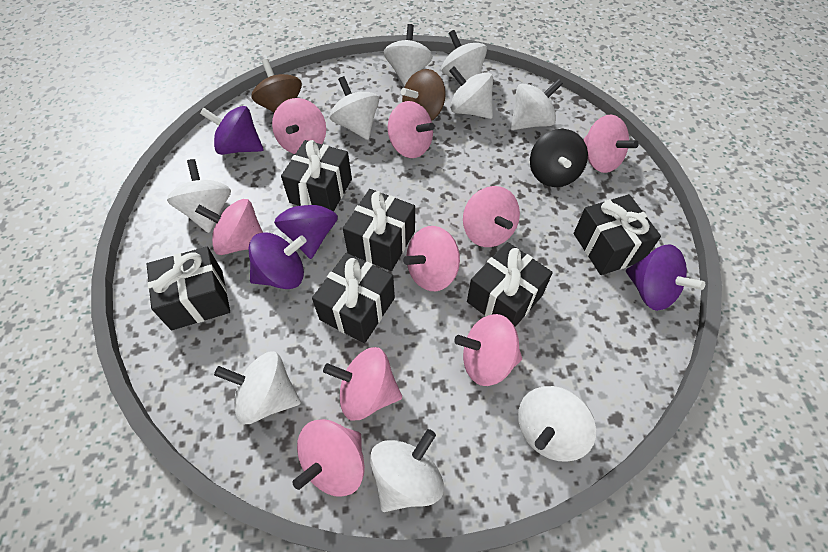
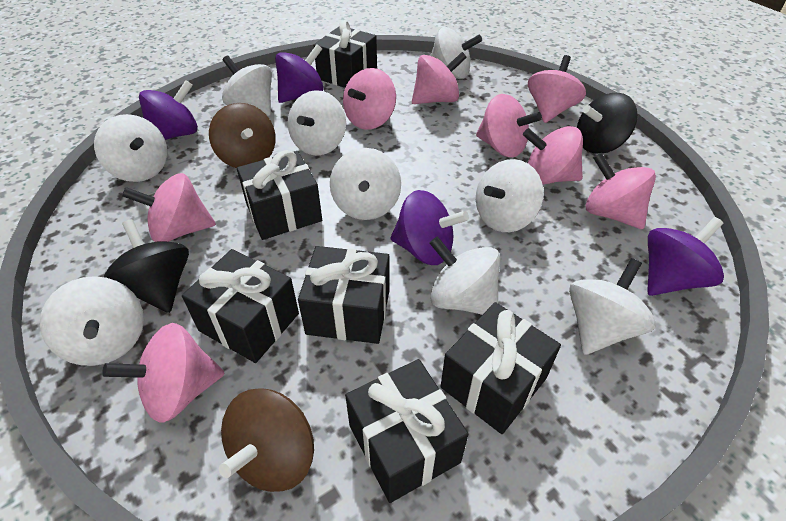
black spinning top: 1 -> 2
pink spinning top: 9 -> 8

